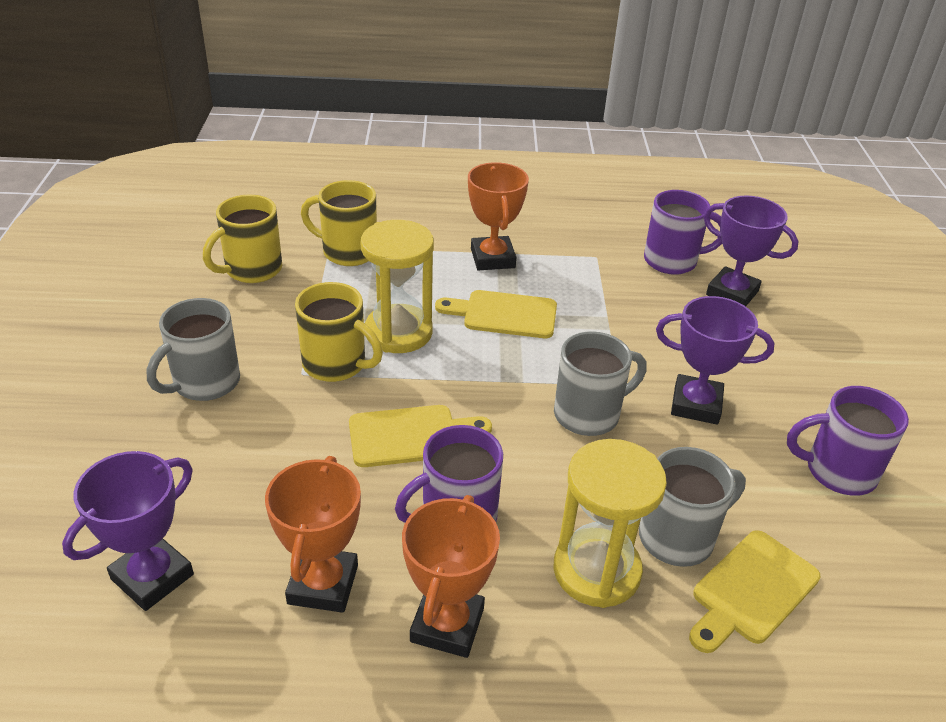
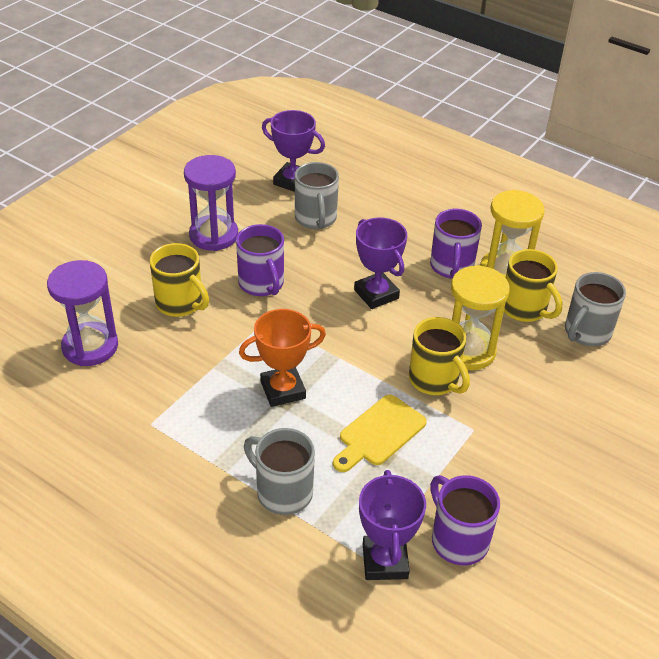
orange trophy: 3 -> 1
purple hourglass: 0 -> 2
yellow cutting board: 3 -> 1

